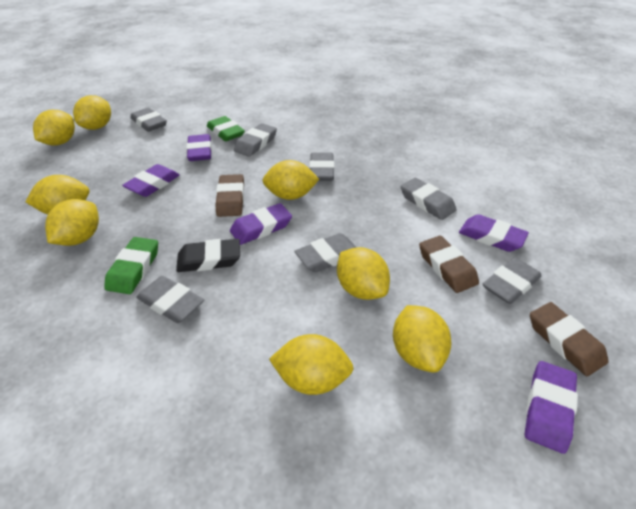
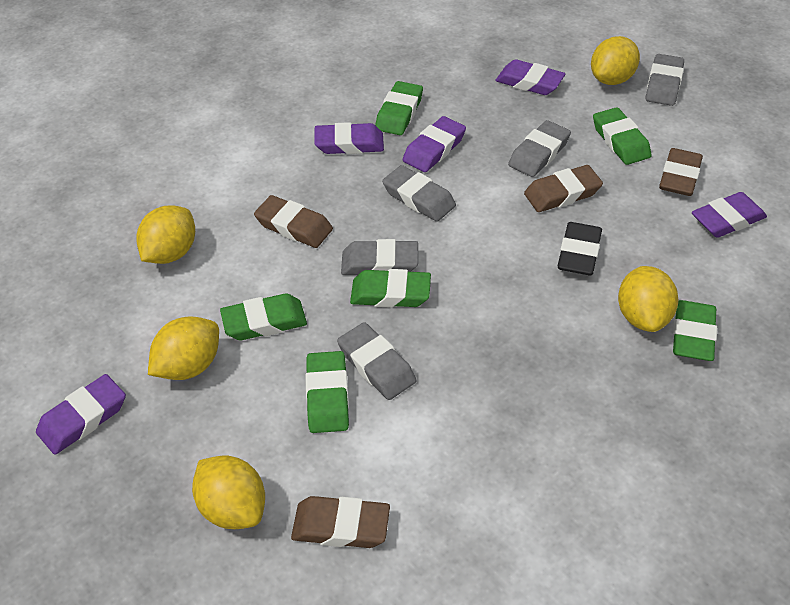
brown eraser: 3 -> 4
green eraser: 2 -> 6
grey eraser: 7 -> 5
yellow lemon: 8 -> 5

